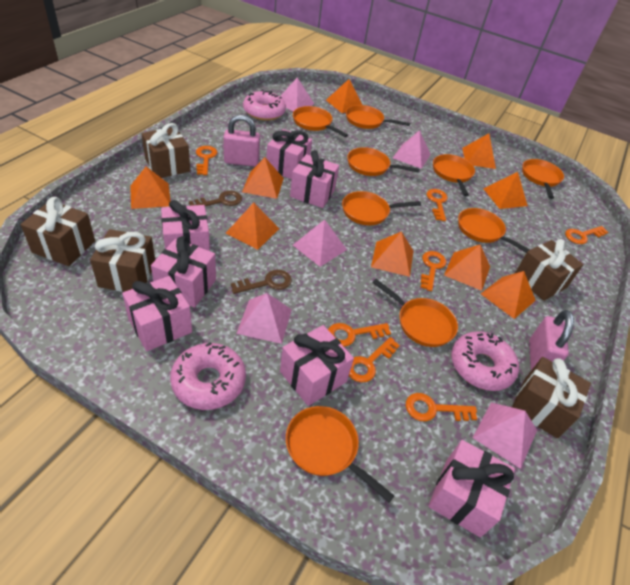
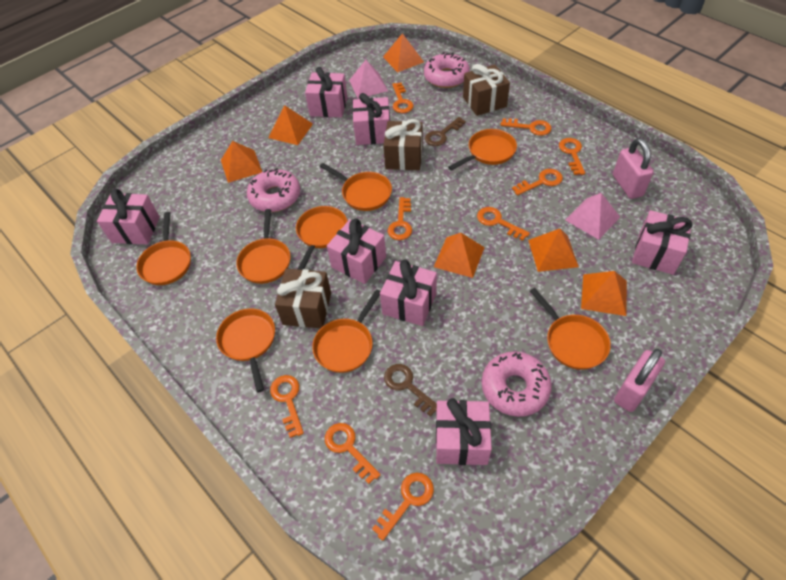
brown gift: 5 -> 3
orange key: 7 -> 9
orange pan: 9 -> 8
orange pyramid: 9 -> 6
pink pyramid: 5 -> 2

